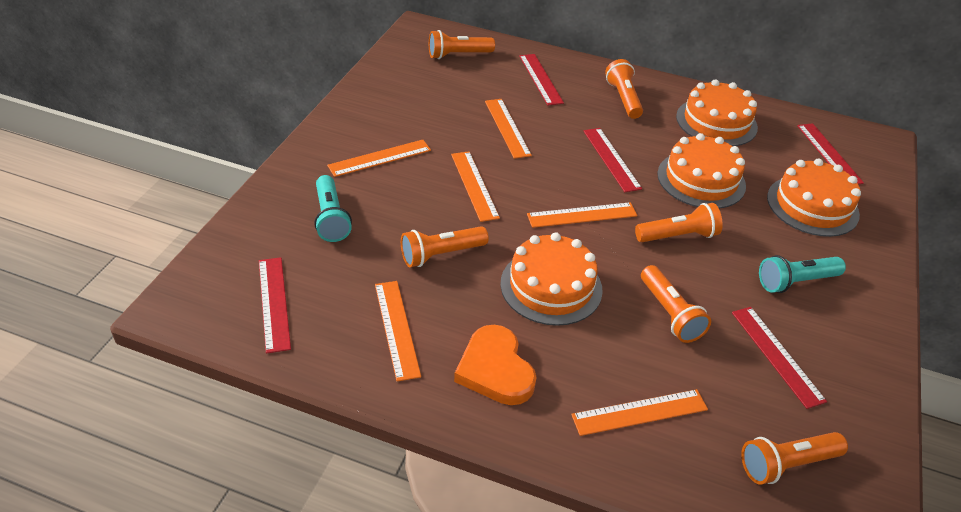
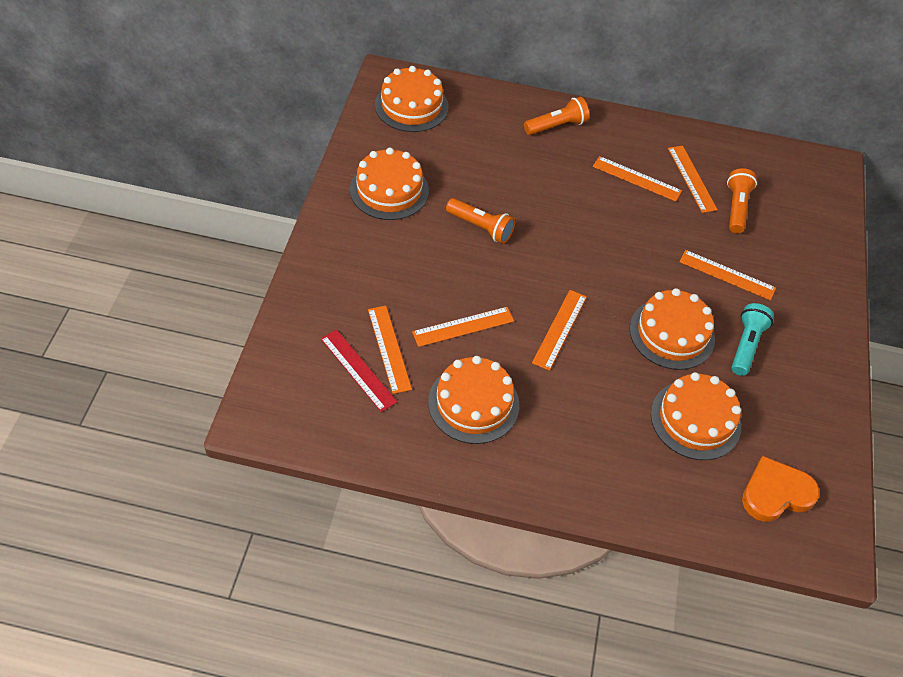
orange cake: 4 -> 5
orange flashlight: 6 -> 3
red ruler: 5 -> 1
turquoise flashlight: 2 -> 1

